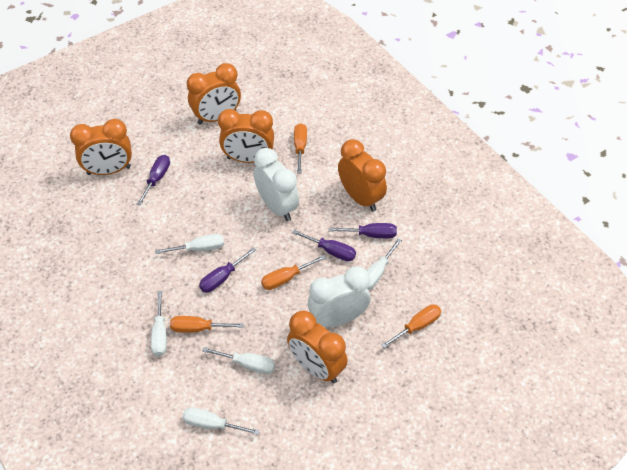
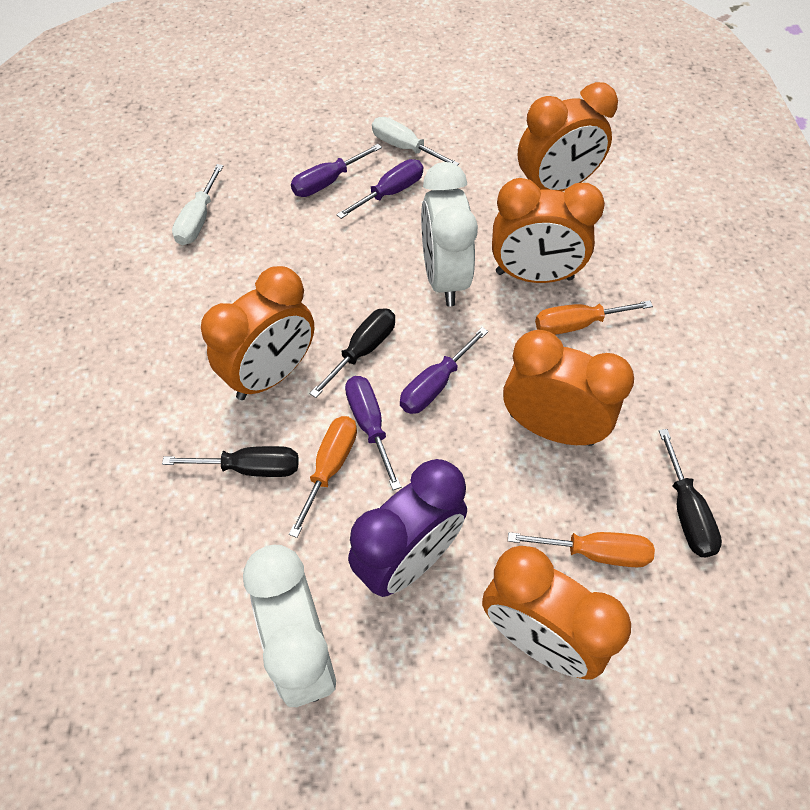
black screwdriver: 0 -> 3
orange screwdriver: 4 -> 3
purple clock: 0 -> 1
white screwdriver: 5 -> 2

